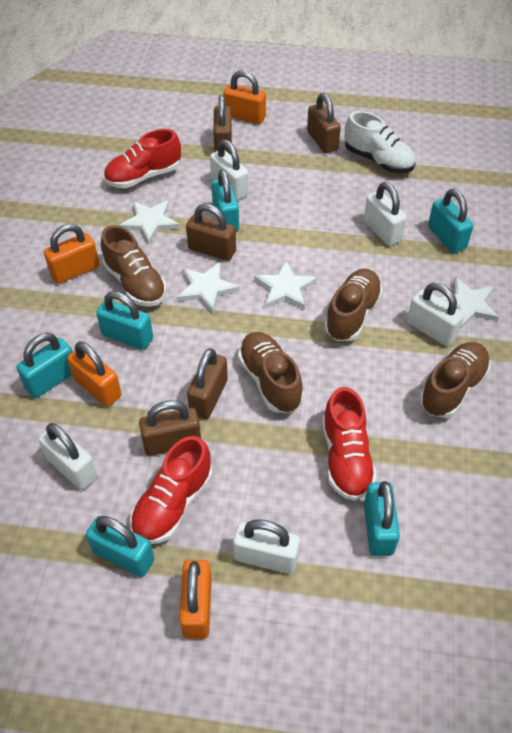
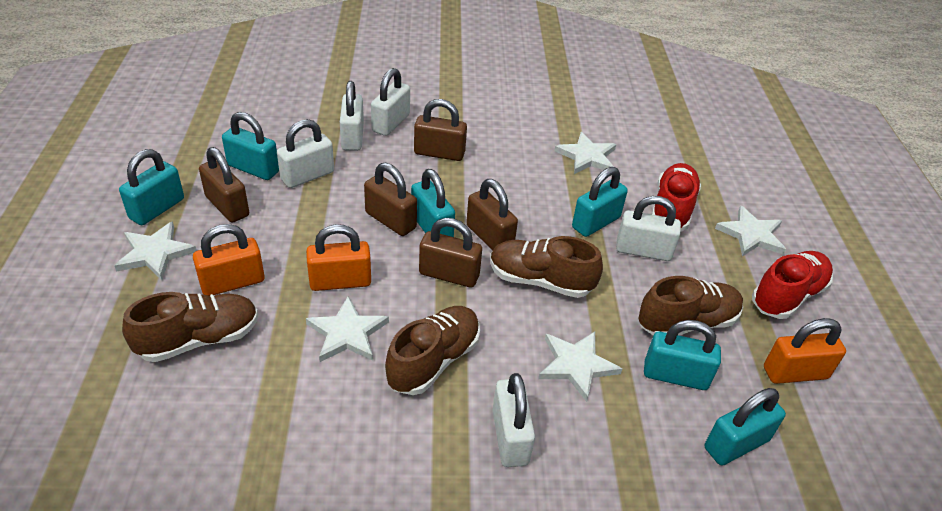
orange padlock: 4 -> 3
red shoe: 3 -> 2
white shoe: 1 -> 0
white star: 4 -> 5

